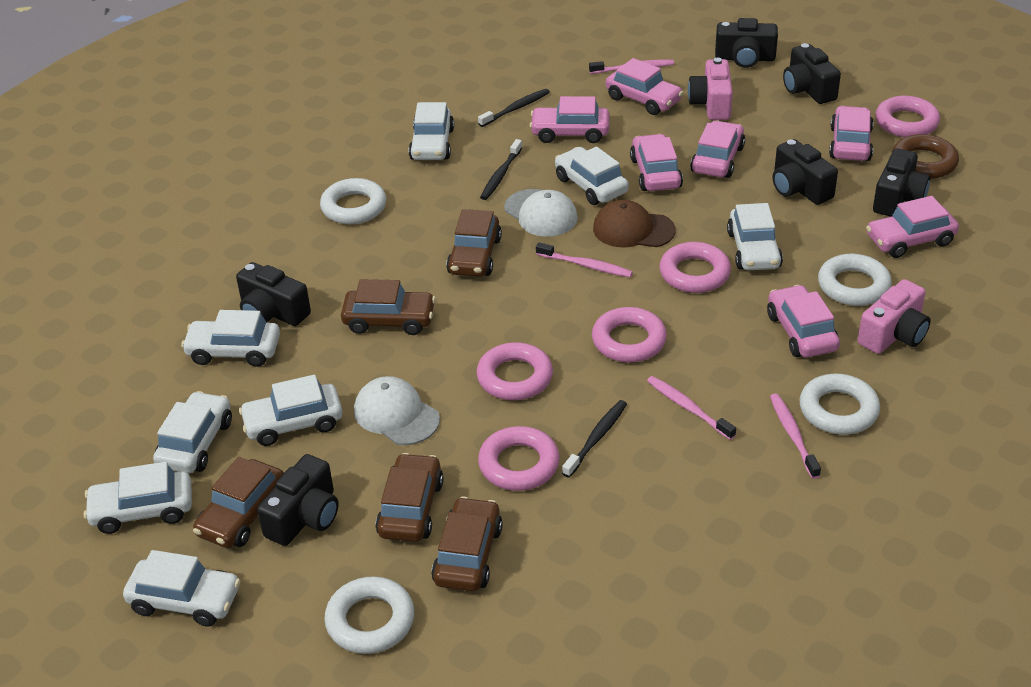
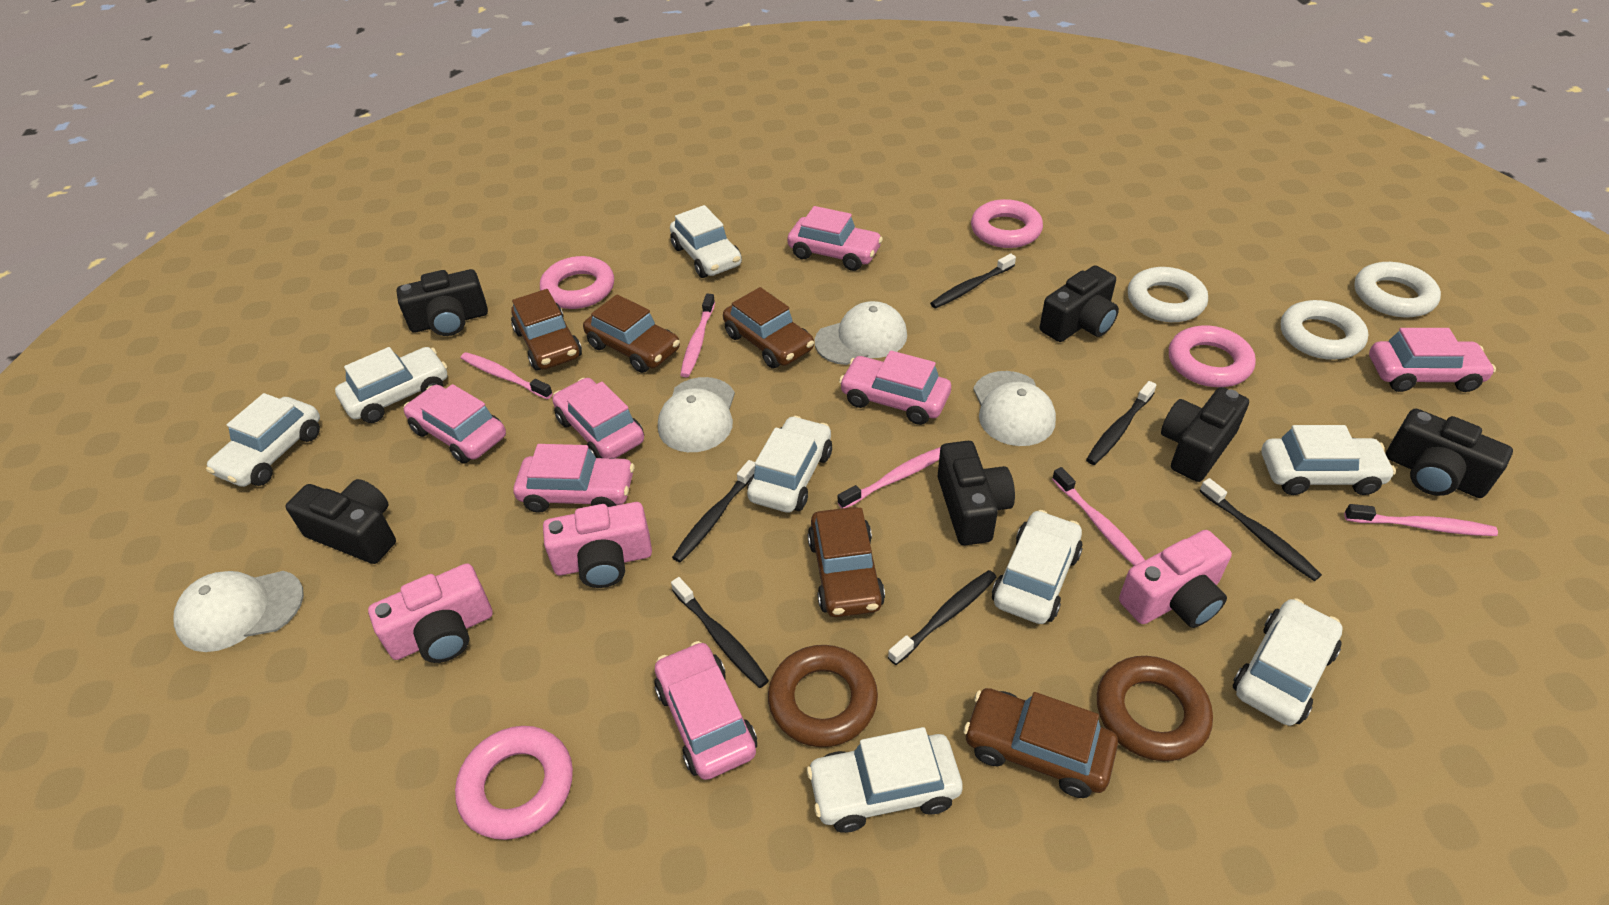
black toothbrush: 3 -> 6
brown cap: 1 -> 0
brown ring: 1 -> 2
pink camera: 2 -> 3
pink ring: 5 -> 4
pink toothbrush: 4 -> 5
white cap: 2 -> 4
white ring: 4 -> 3

